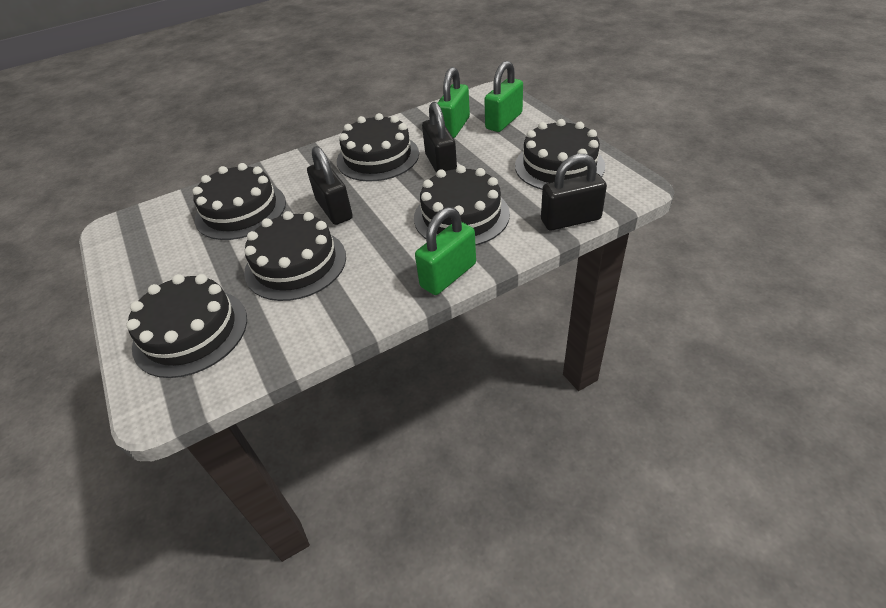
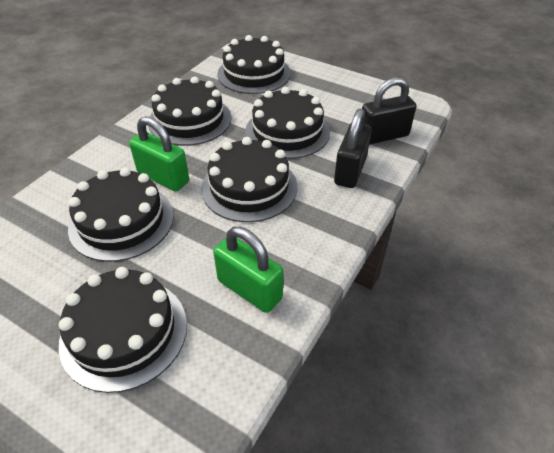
black padlock: 3 -> 2
green padlock: 3 -> 2

